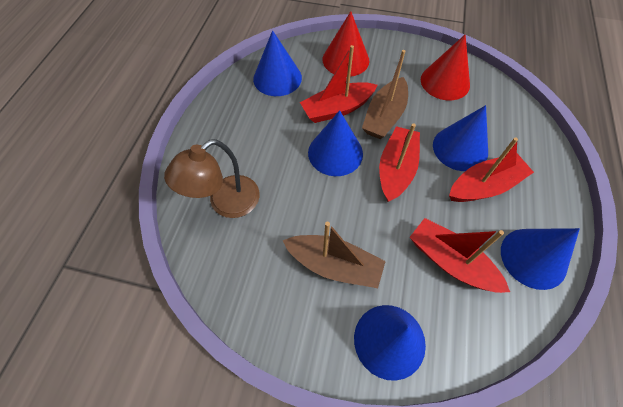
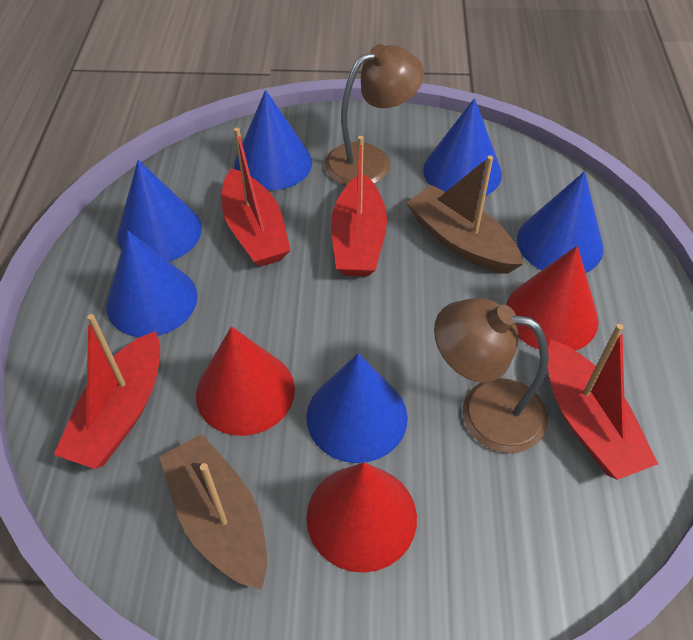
blue cone: 5 -> 6
brown lamp: 1 -> 2
red cone: 2 -> 3

